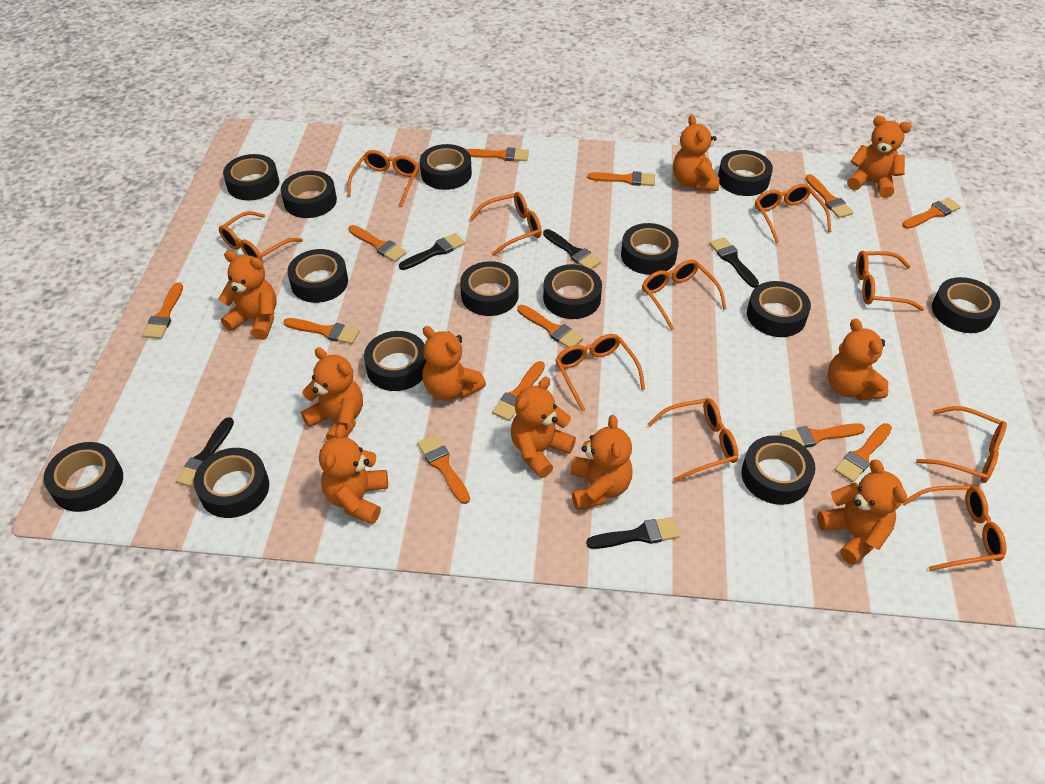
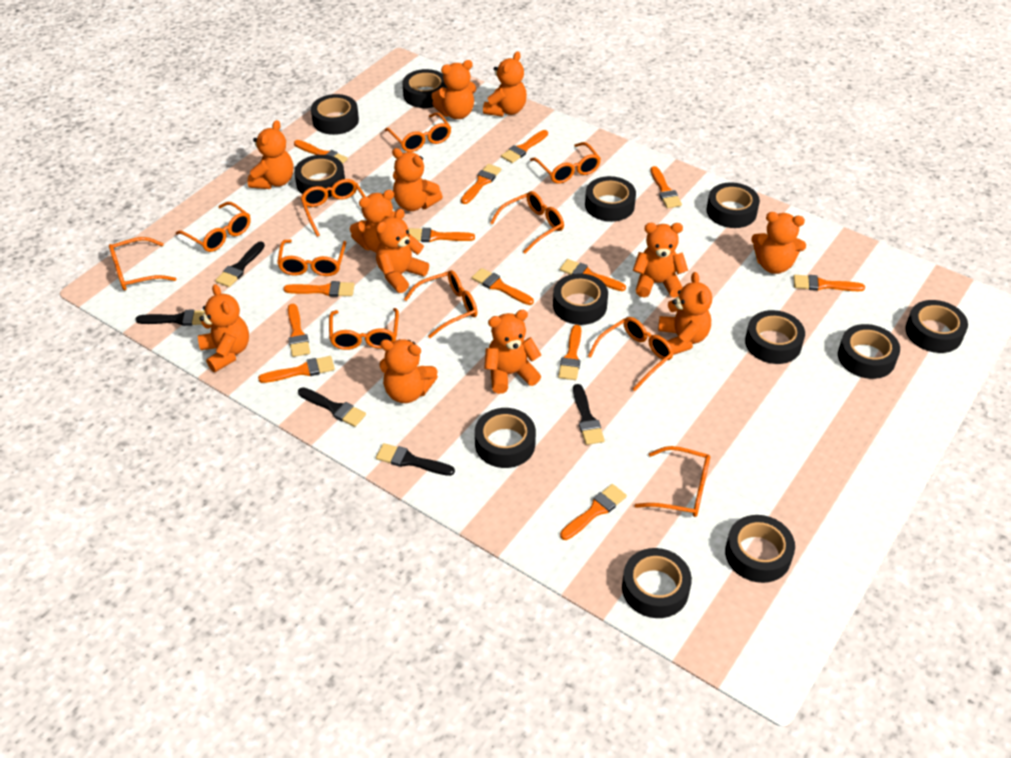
black tape: 14 -> 12
orange brush: 12 -> 13
orange glasses: 10 -> 11
orange teddy bear: 10 -> 12

